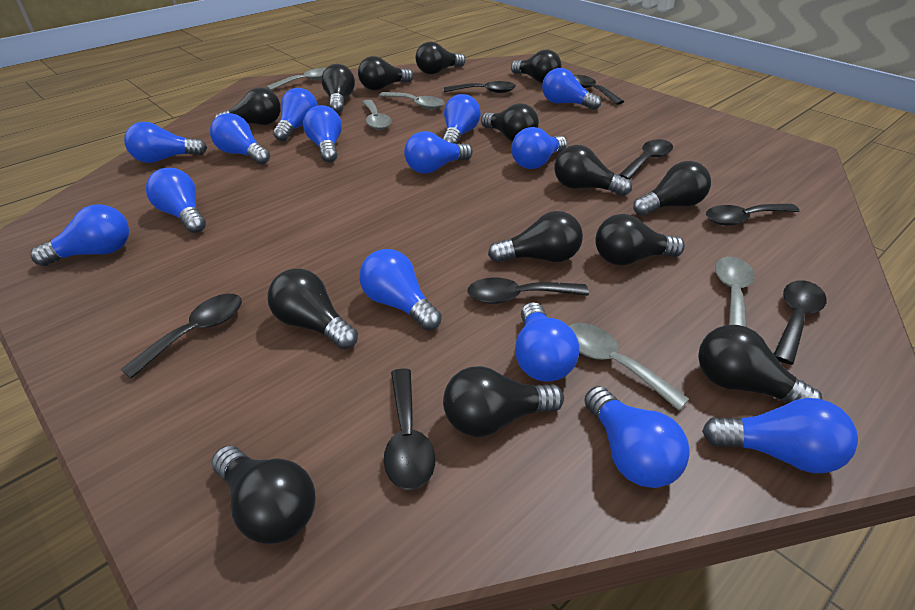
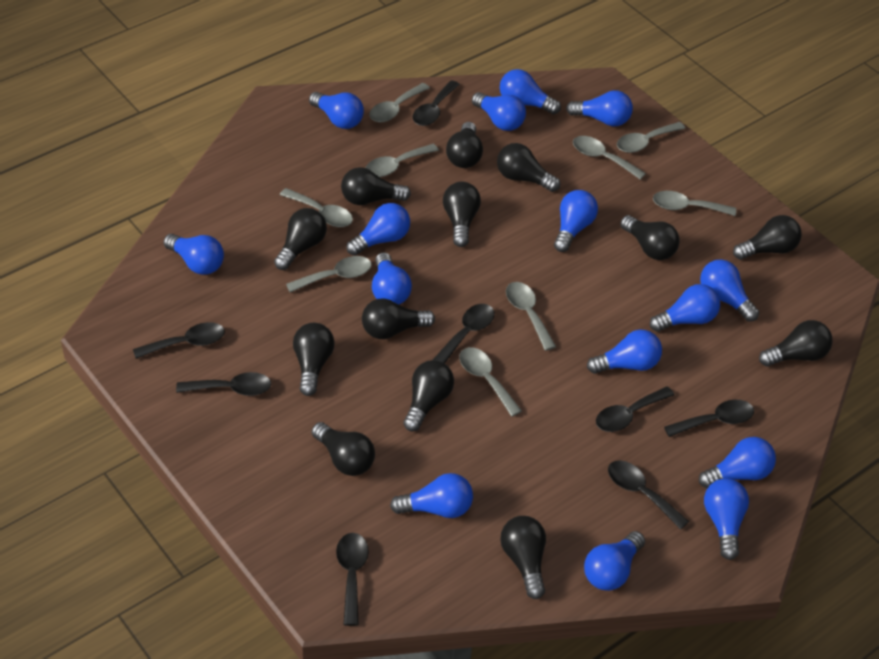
black light bulb: 14 -> 13
blue light bulb: 14 -> 15
grey spoon: 5 -> 9

